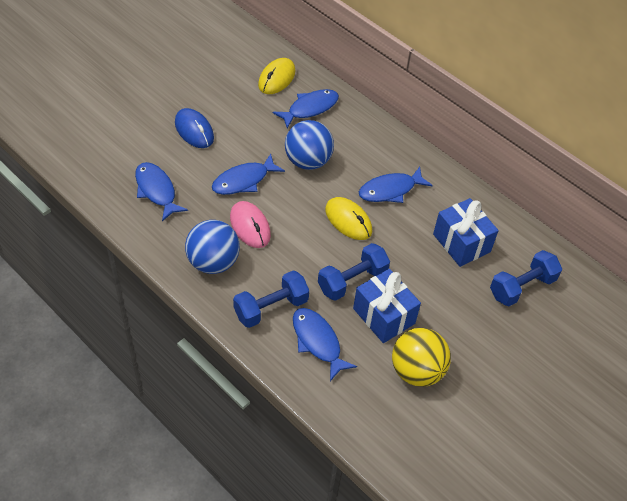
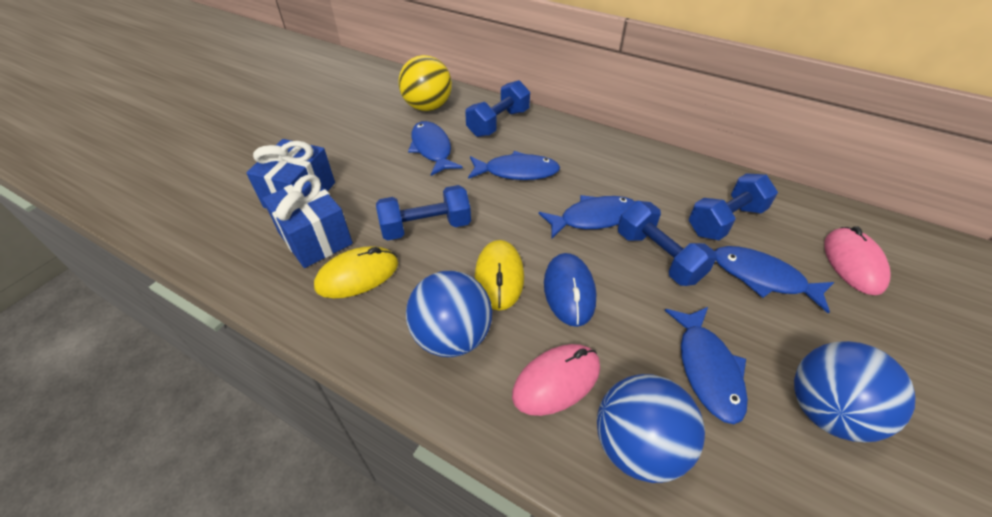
blue ball: 2 -> 3
blue dumbbell: 3 -> 4
pink mouse: 1 -> 2

